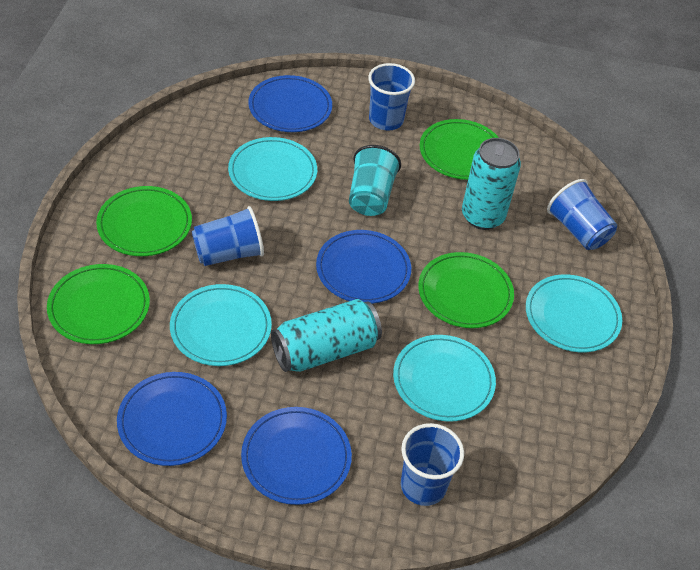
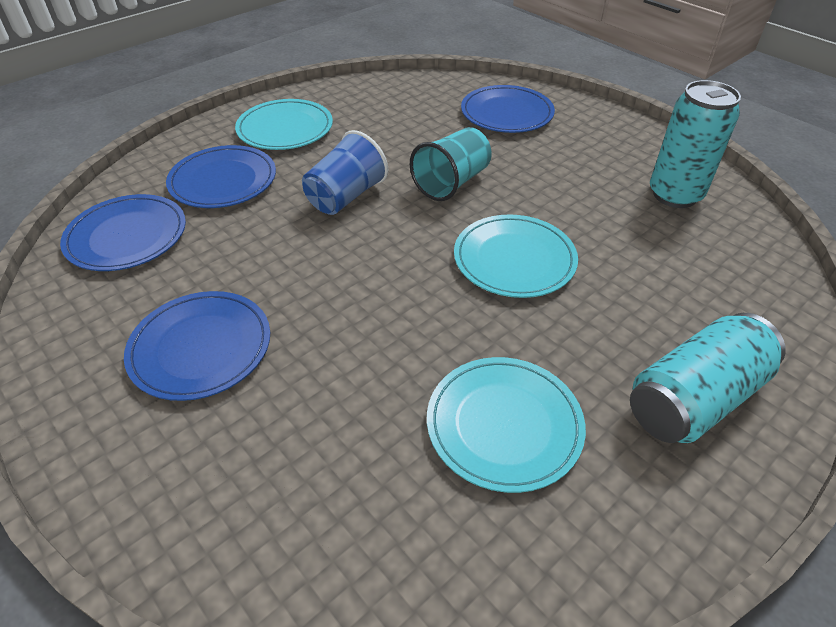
blue cup: 4 -> 1
green plate: 4 -> 0
turquoise plate: 4 -> 3

